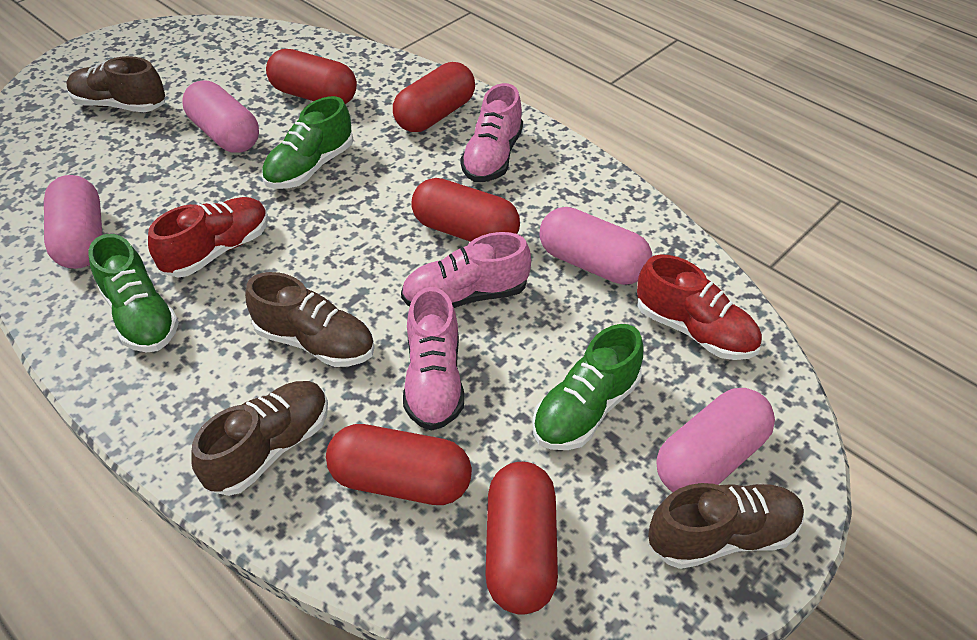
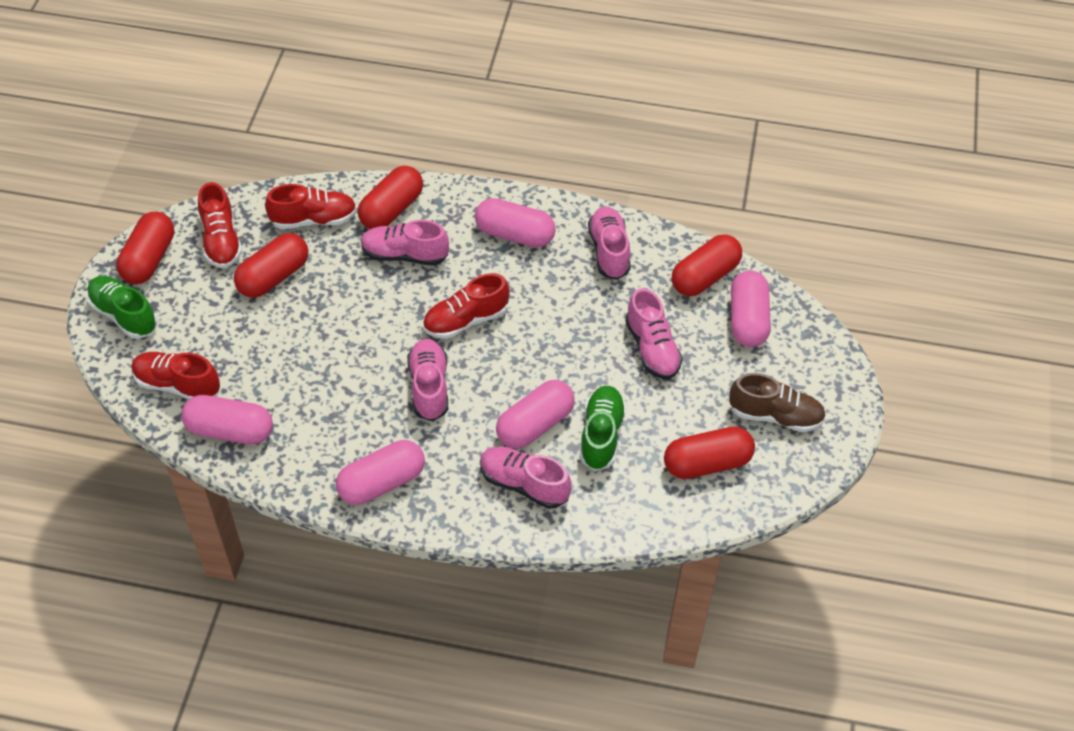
brown shoe: 4 -> 1
green shoe: 3 -> 2
pink capsule: 4 -> 5
pink shoe: 3 -> 5
red shoe: 2 -> 4

